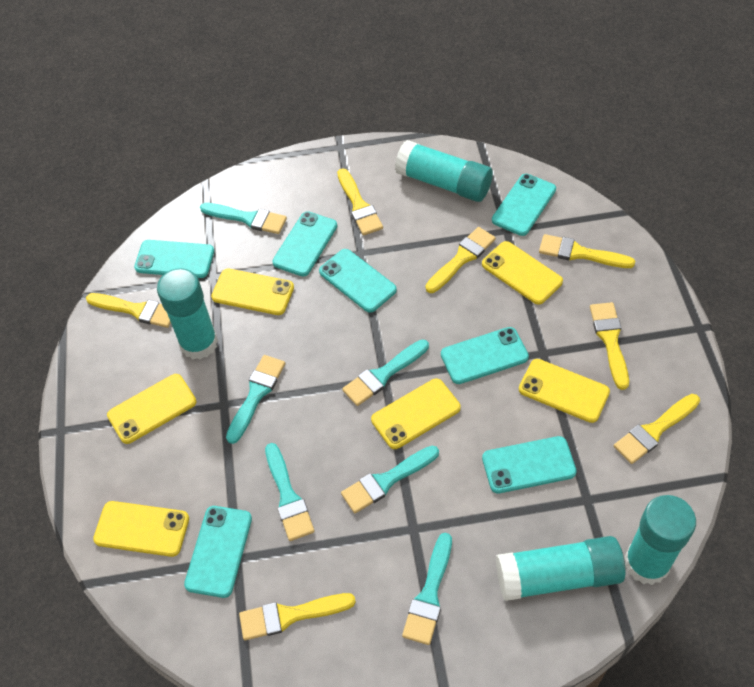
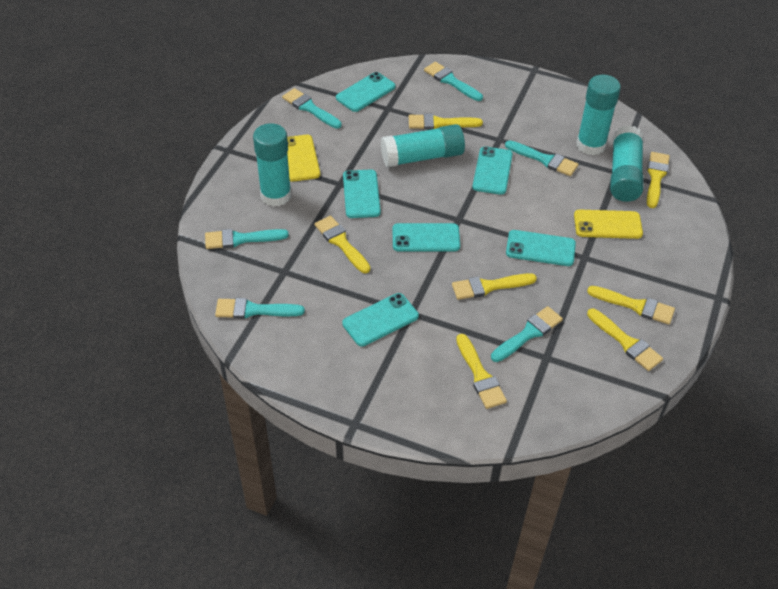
turquoise phone: 7 -> 6
yellow phone: 6 -> 2

